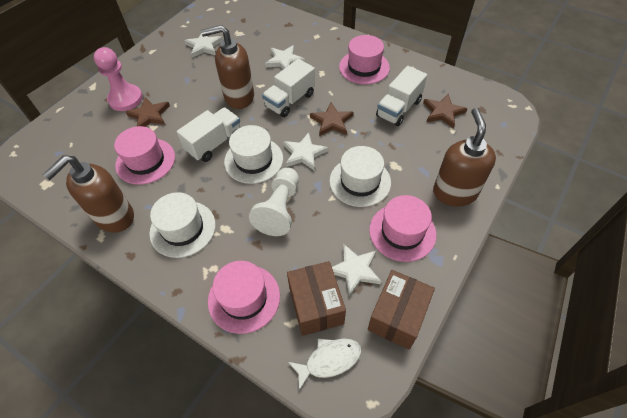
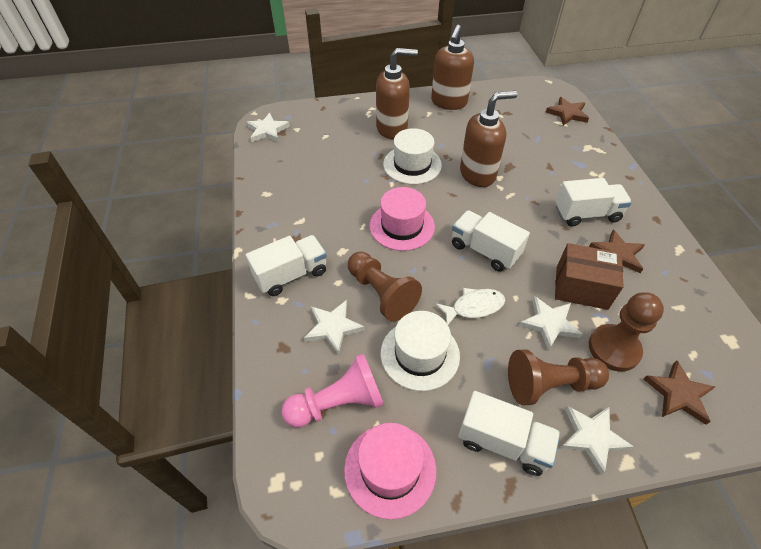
brown box: 2 -> 1
brown pawn: 0 -> 3
pink hat: 4 -> 2
white hat: 3 -> 2
white pawn: 1 -> 0
white truck: 3 -> 4

